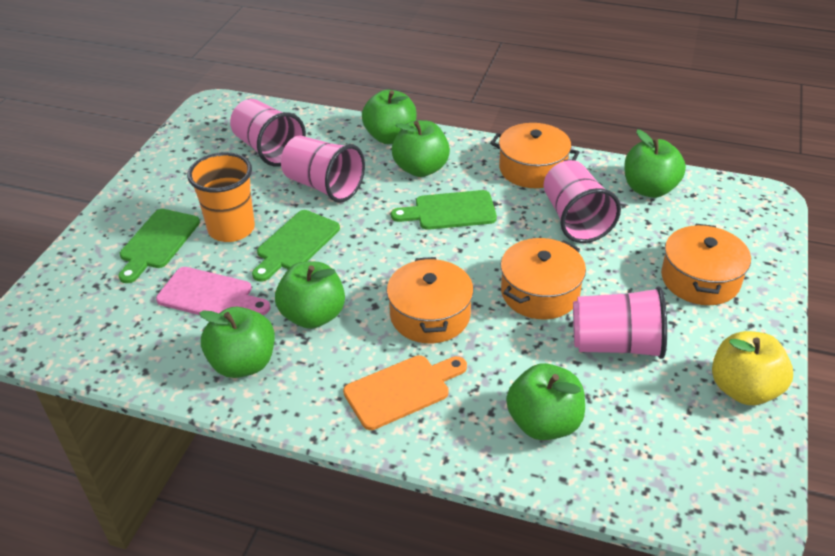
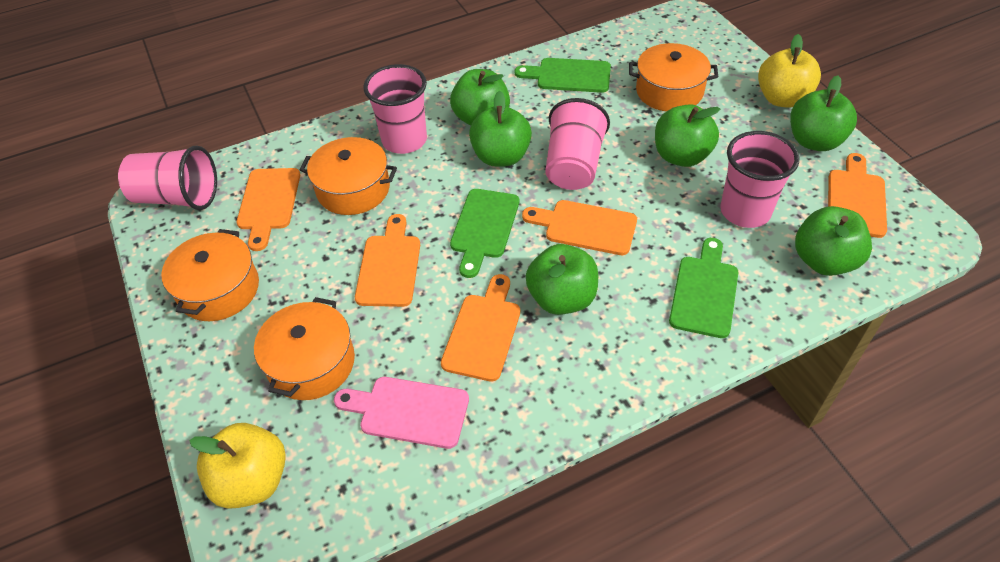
orange cup: 1 -> 0
orange cutting board: 1 -> 5
yellow apple: 1 -> 2

